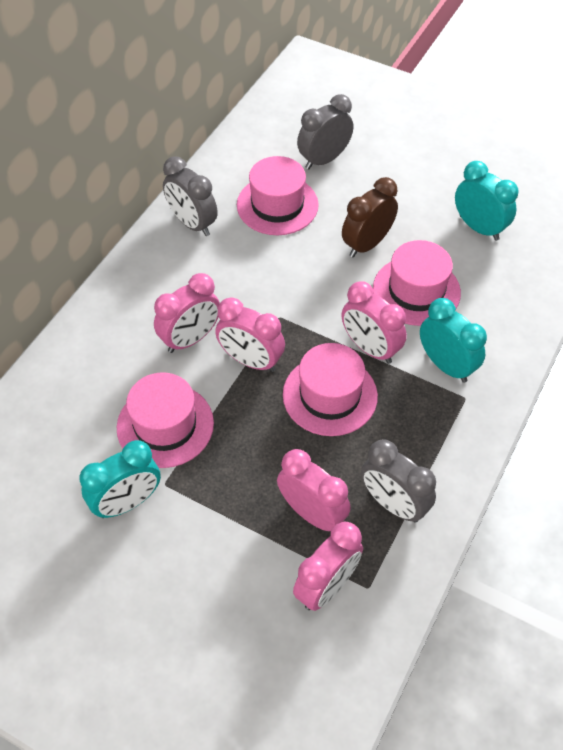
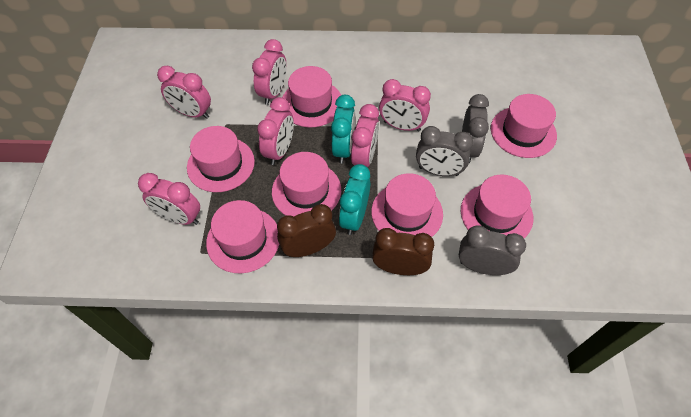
brown clock: 1 -> 2
pink clock: 5 -> 6
pink hat: 4 -> 7
turquoise clock: 3 -> 2

